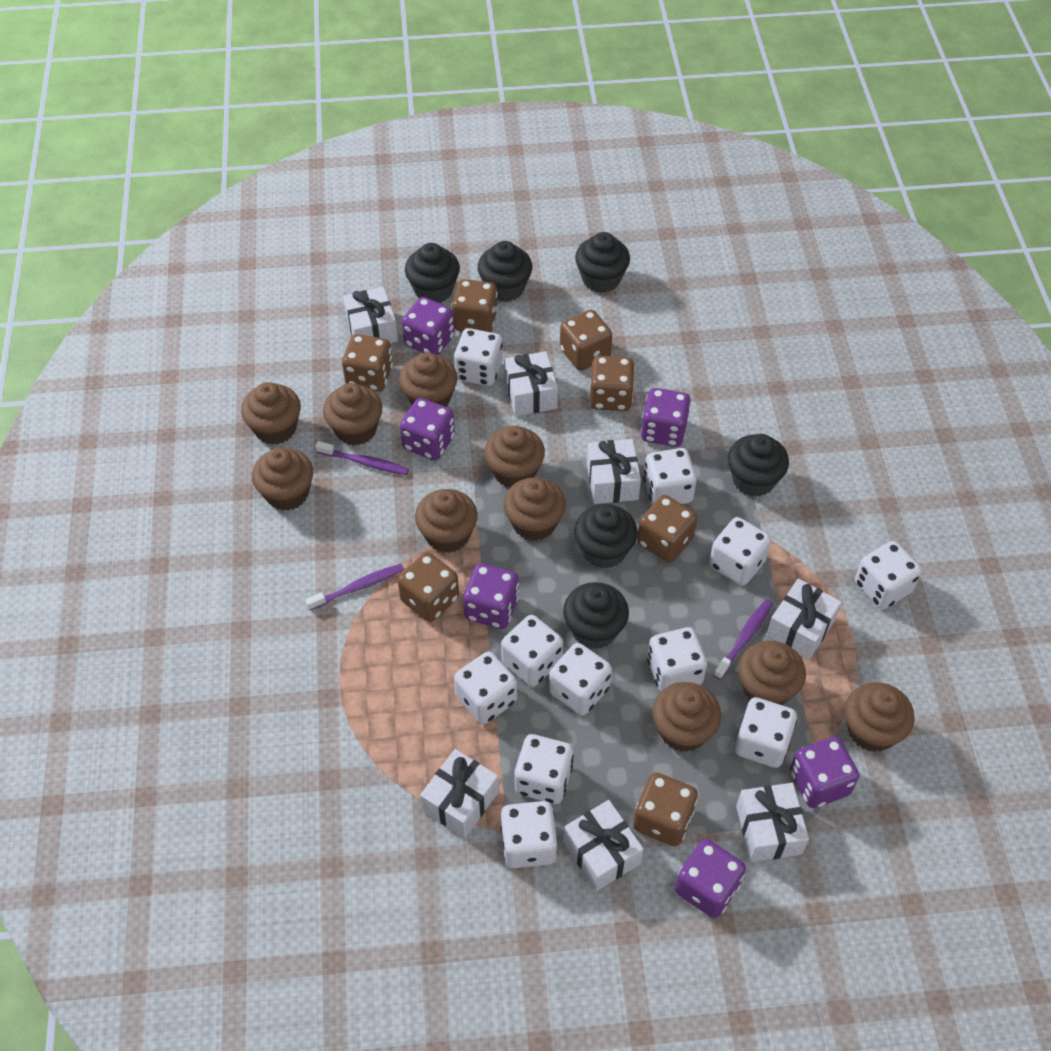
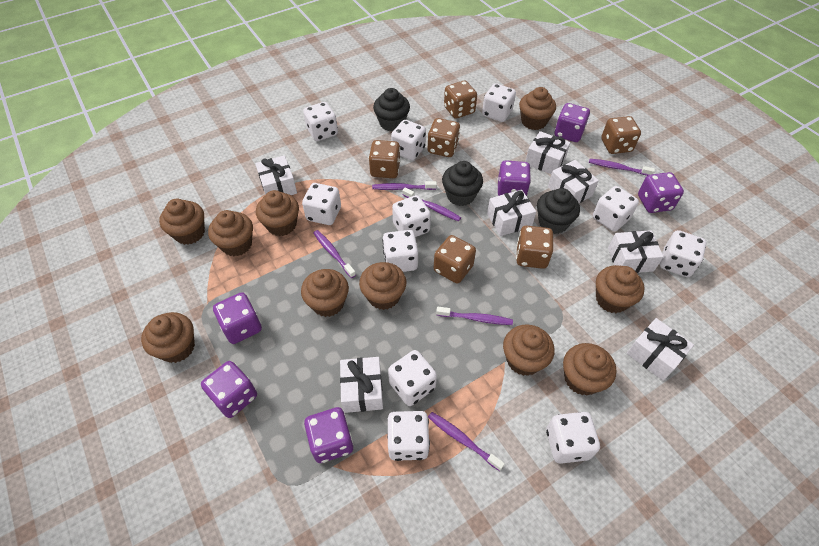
black cupcake: 6 -> 3
brown dice: 7 -> 6
purple toothbrush: 3 -> 6

